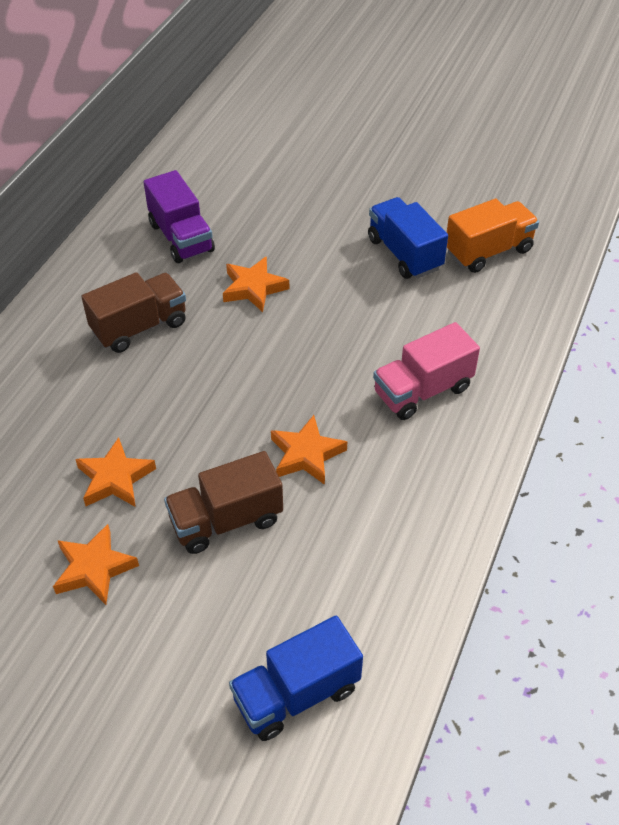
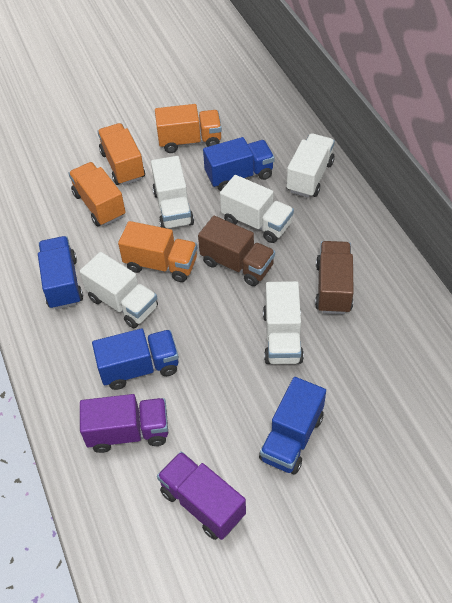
blue truck: 2 -> 4
orange star: 4 -> 0
orange truck: 1 -> 4
pink truck: 1 -> 0
purple truck: 1 -> 2
white truck: 0 -> 5

